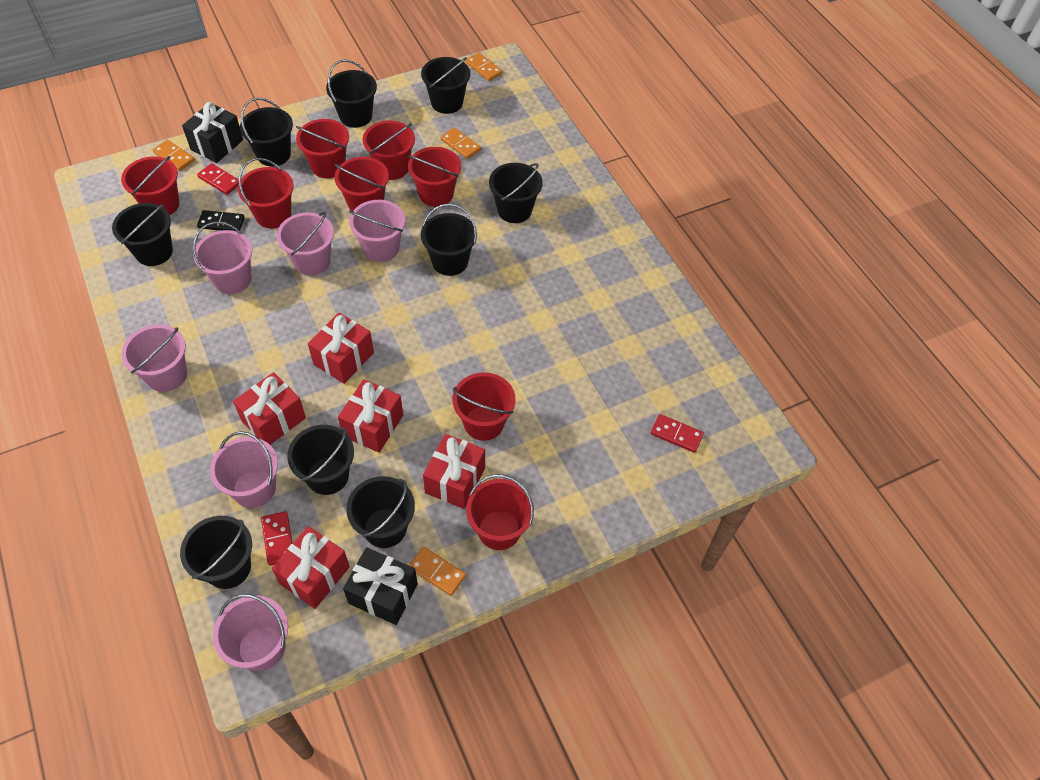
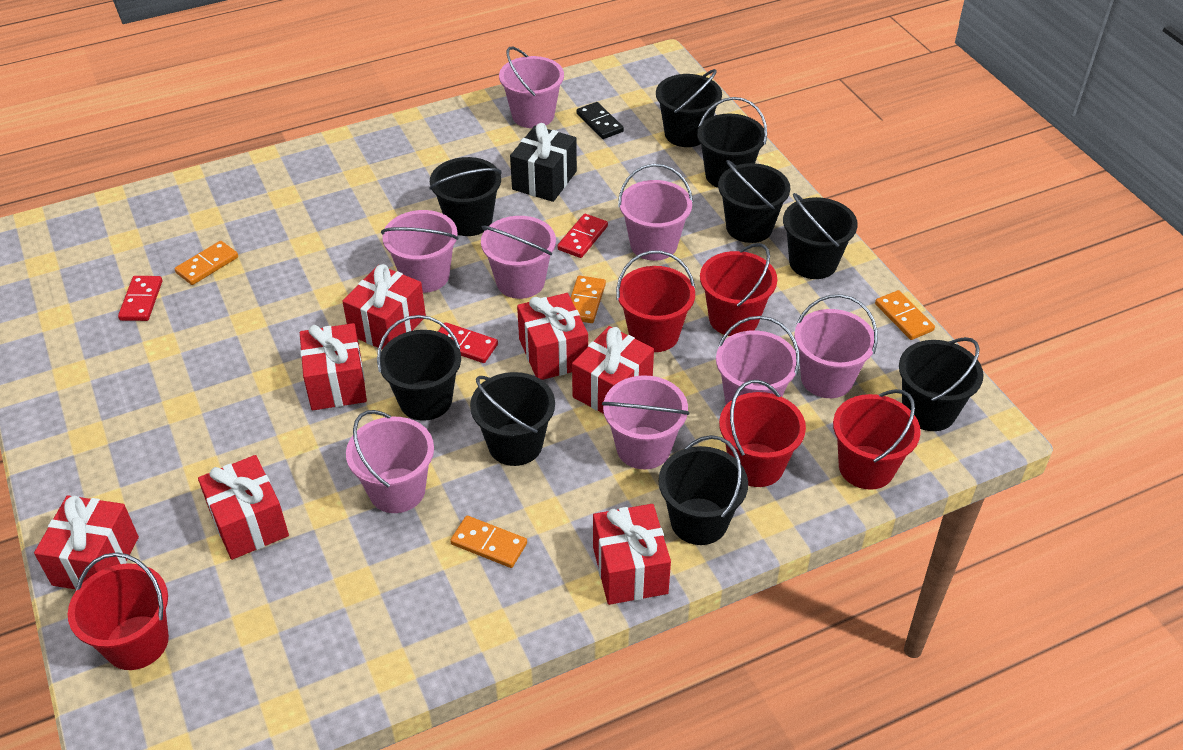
black gift: 2 -> 1
pink bucket: 6 -> 8
red bucket: 8 -> 5
red gift: 5 -> 7

